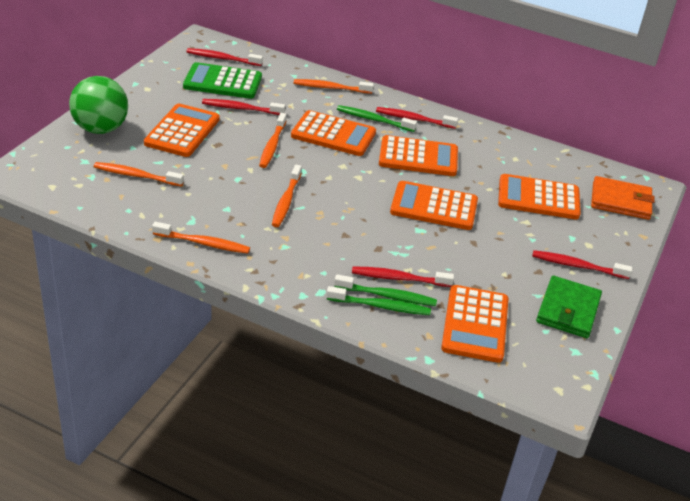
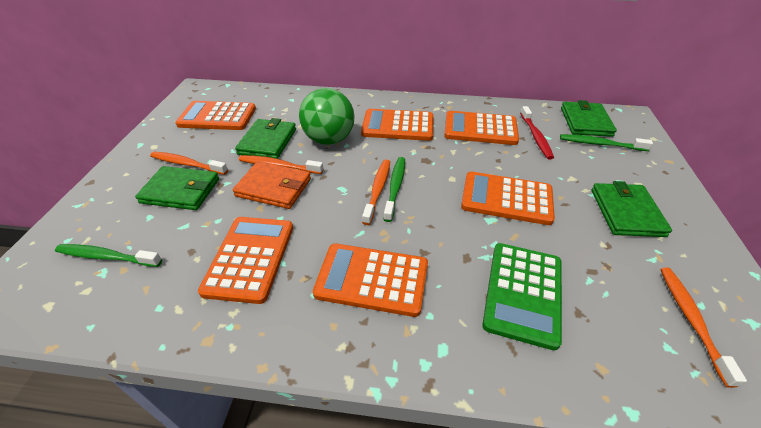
green wallet: 1 -> 4
orange toothbrush: 5 -> 4
red toothbrush: 5 -> 1

